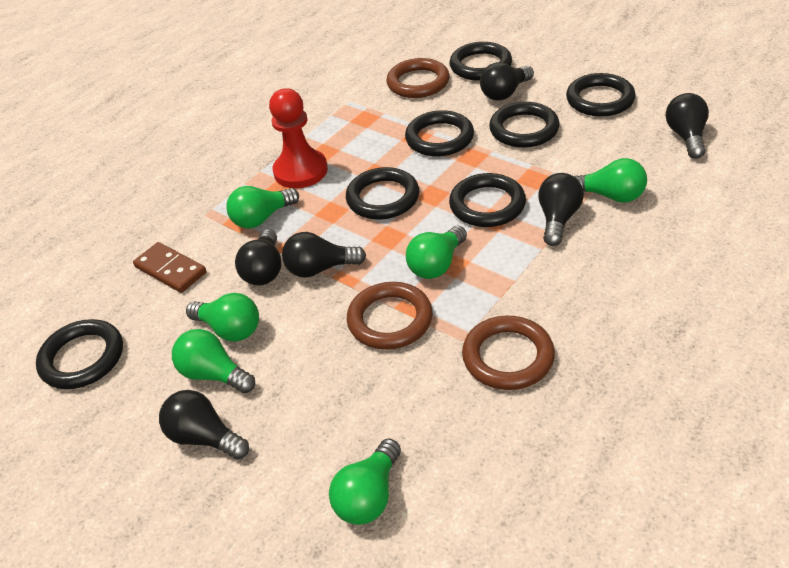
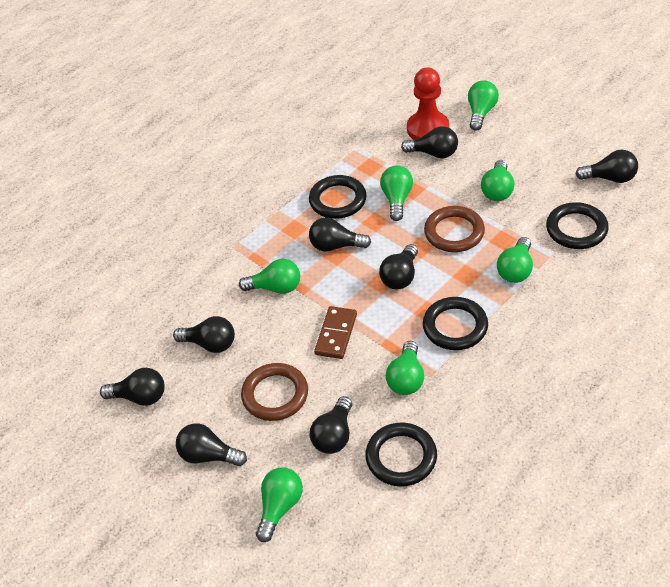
black light bulb: 6 -> 8
black ring: 7 -> 4
brown ring: 3 -> 2
green light bulb: 6 -> 7

